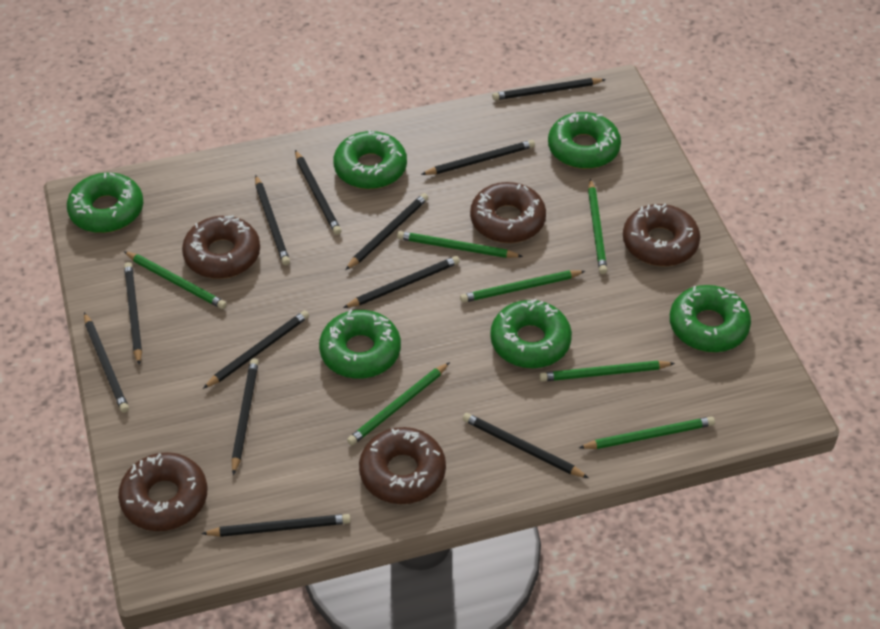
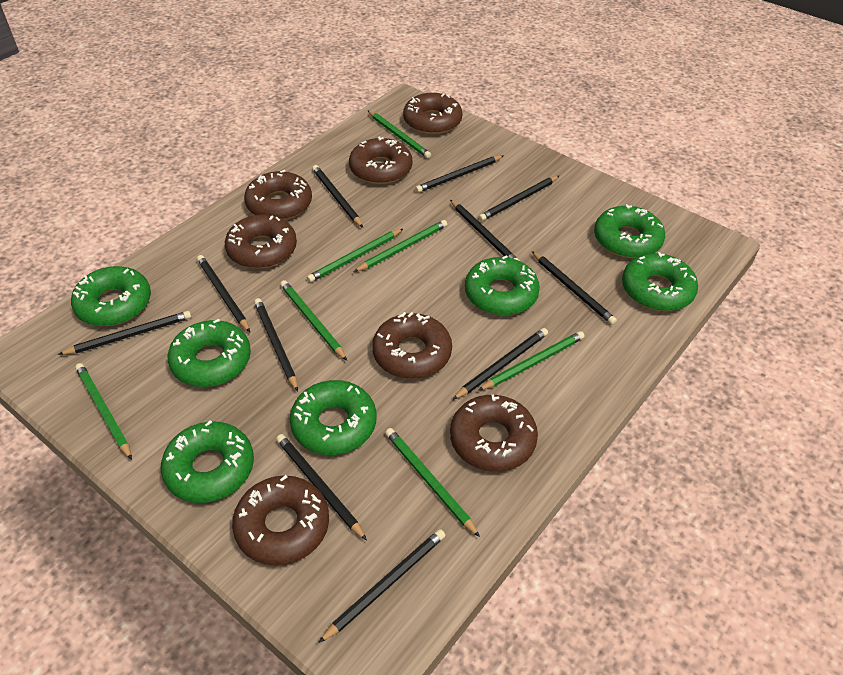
black pencil: 12 -> 11
brown donut: 5 -> 7
green donut: 6 -> 7

